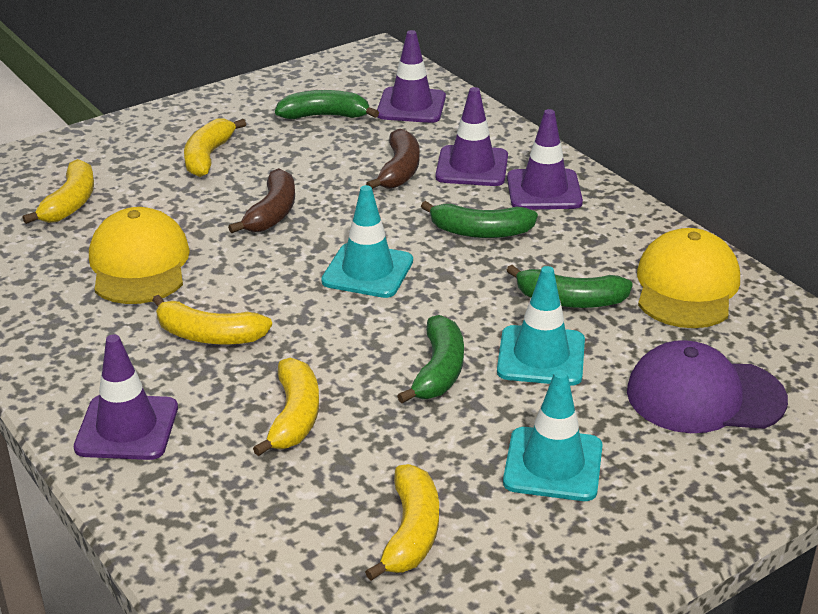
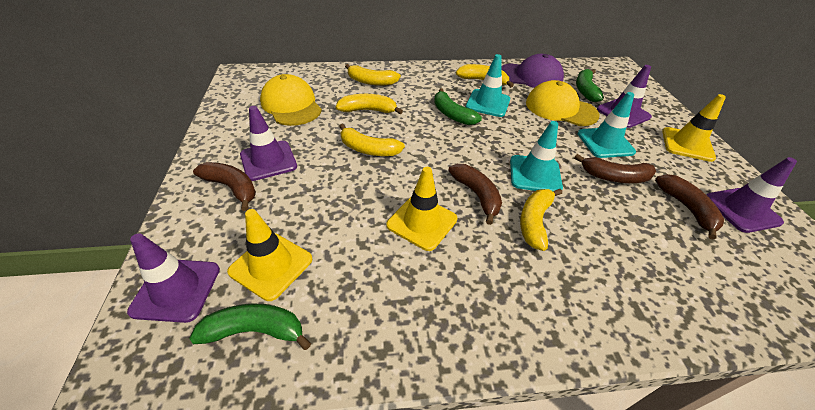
brown banana: 2 -> 4
green banana: 4 -> 3
yellow traffic cone: 0 -> 3

